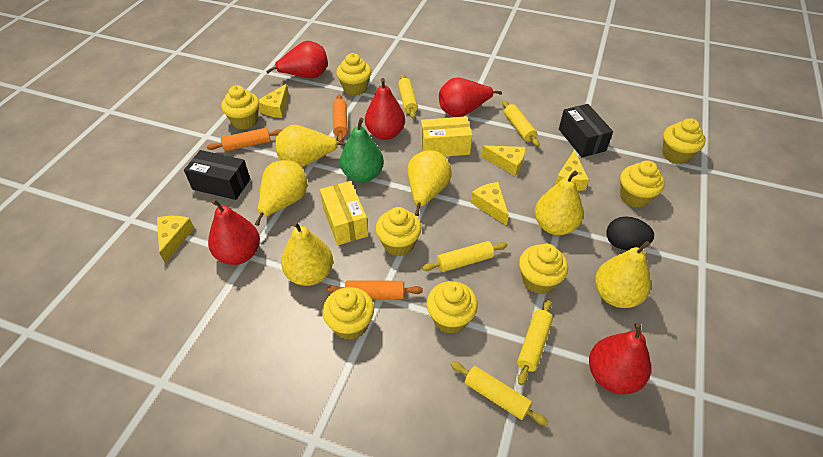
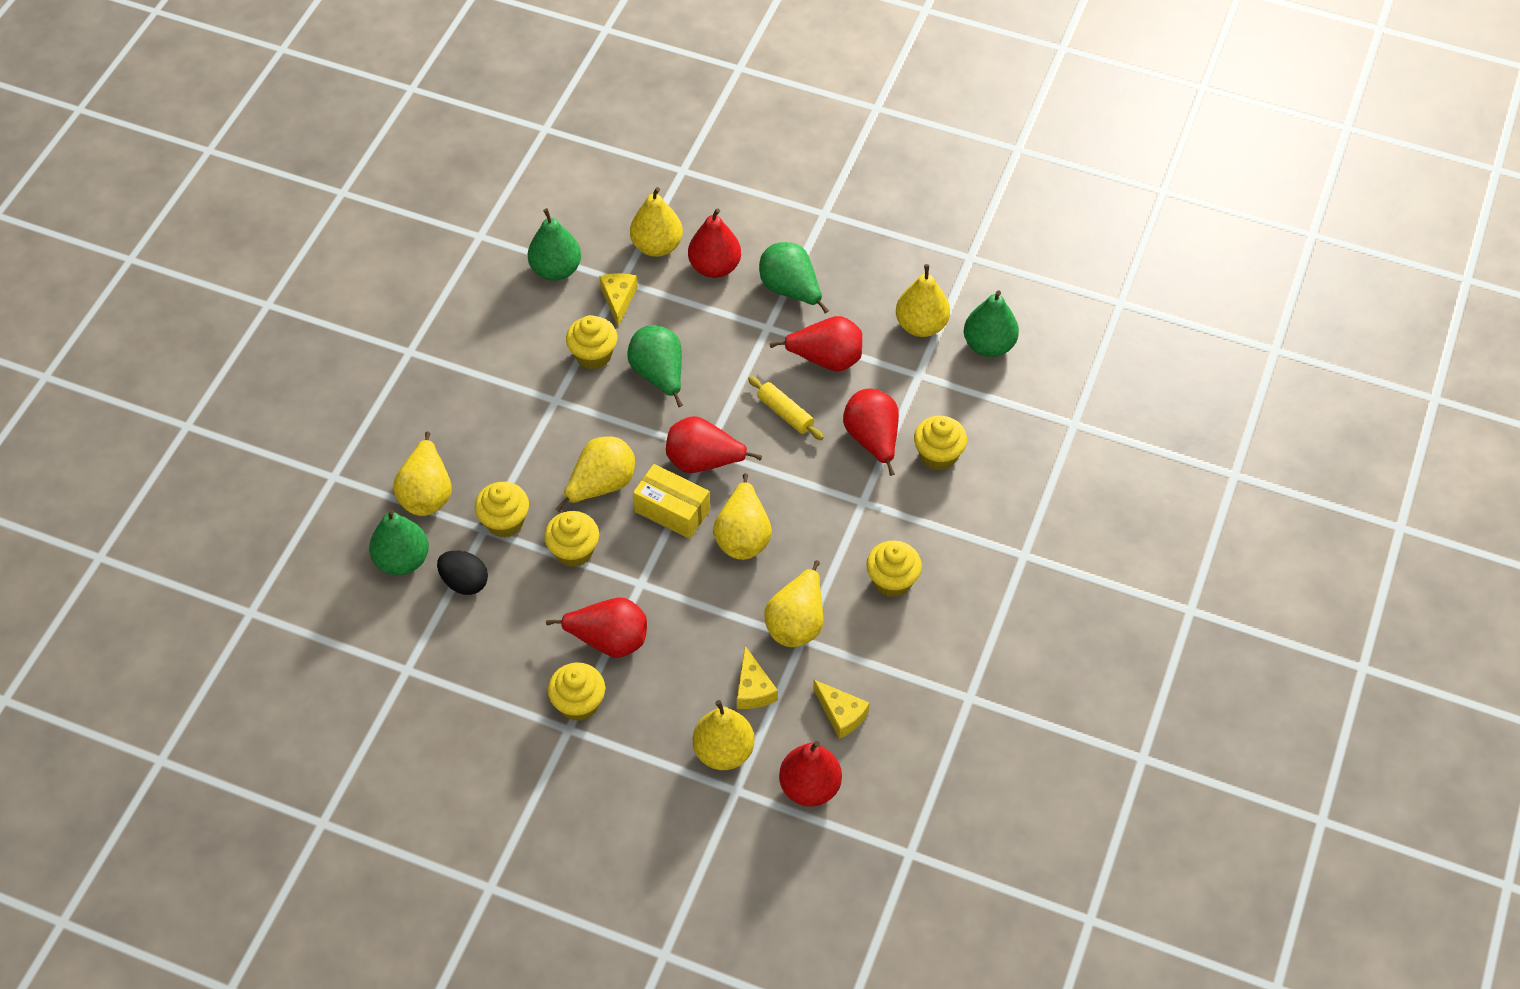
black box: 2 -> 0
green pear: 1 -> 5
orange rolling pin: 3 -> 0
red pear: 5 -> 6
yellow box: 2 -> 1
yellow cheese: 5 -> 3
yellow cupcake: 8 -> 6
yellow pear: 6 -> 7
yellow rolling pin: 5 -> 1

